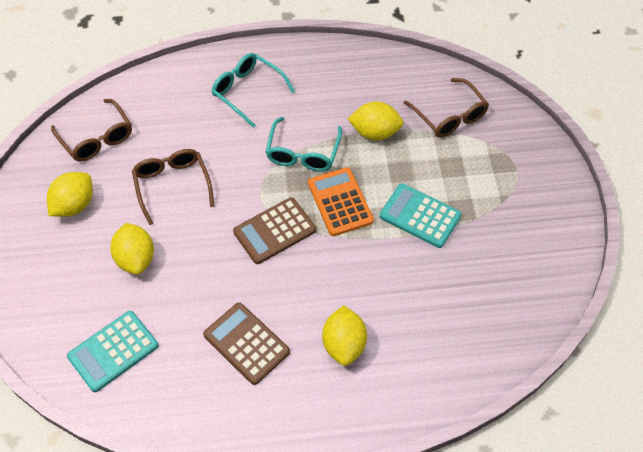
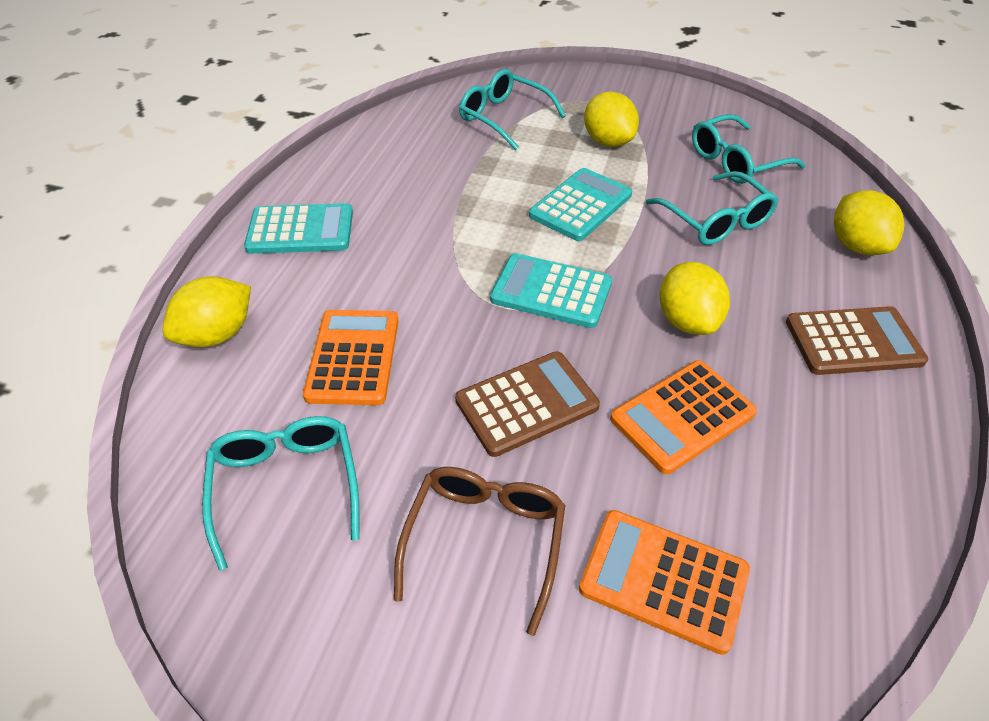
brown glasses: 3 -> 1
orange calculator: 1 -> 3
turquoise calculator: 2 -> 3
turquoise glasses: 2 -> 4

